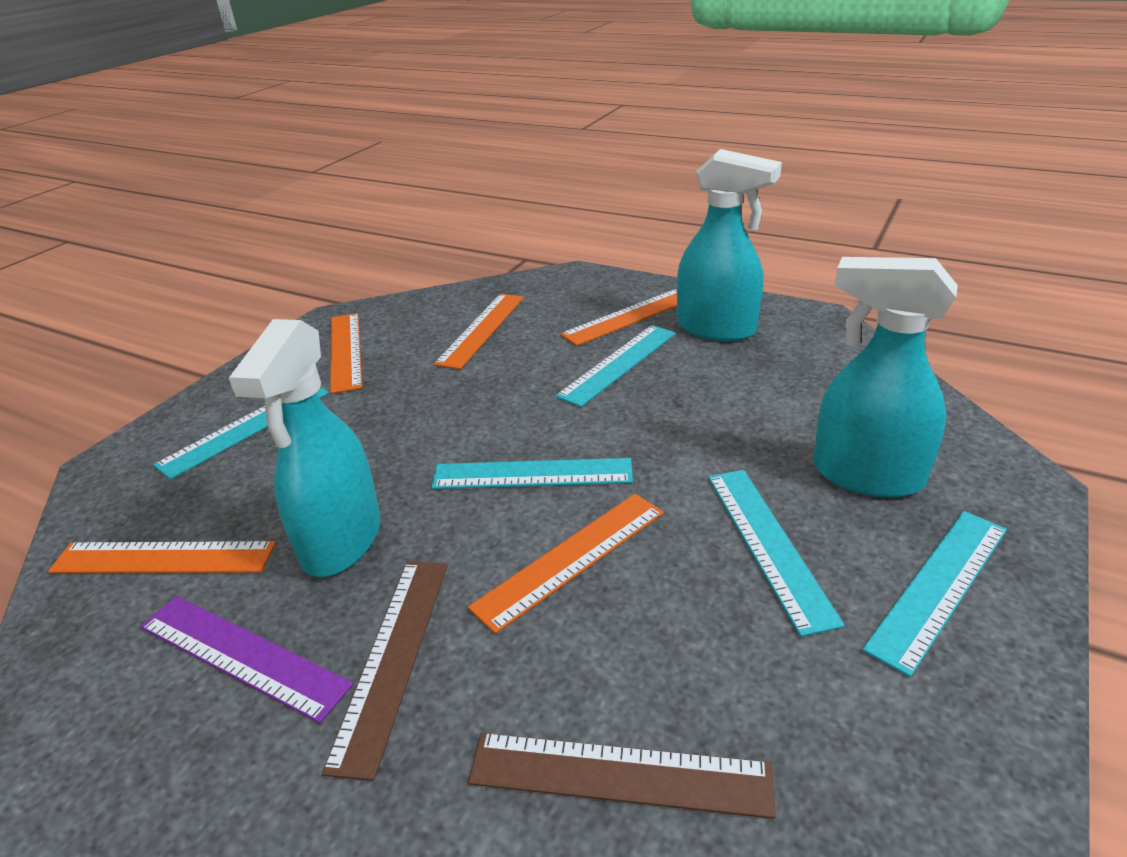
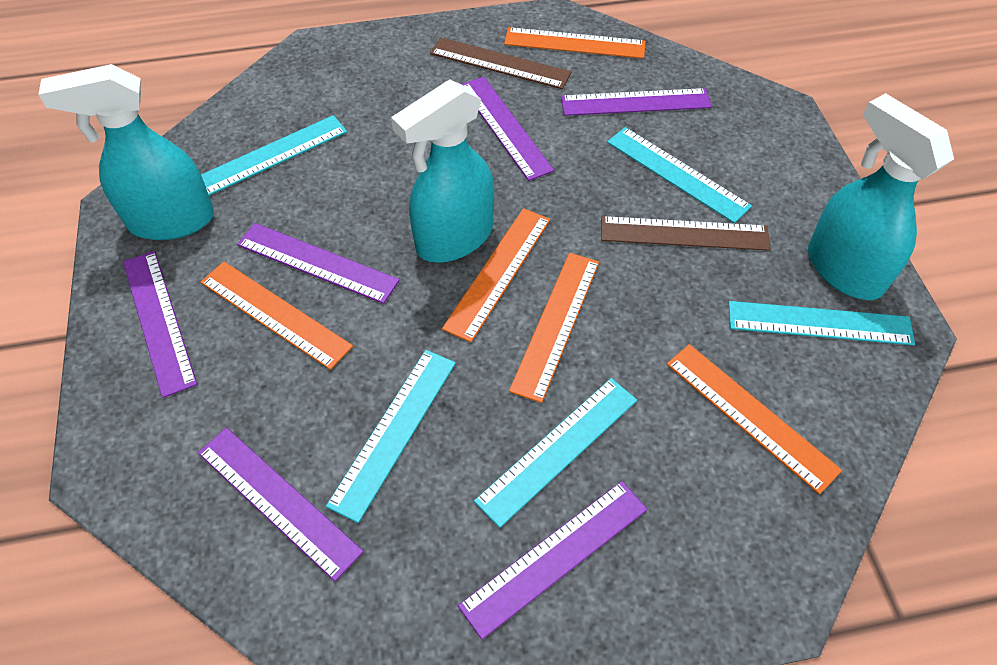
purple ruler: 1 -> 6

